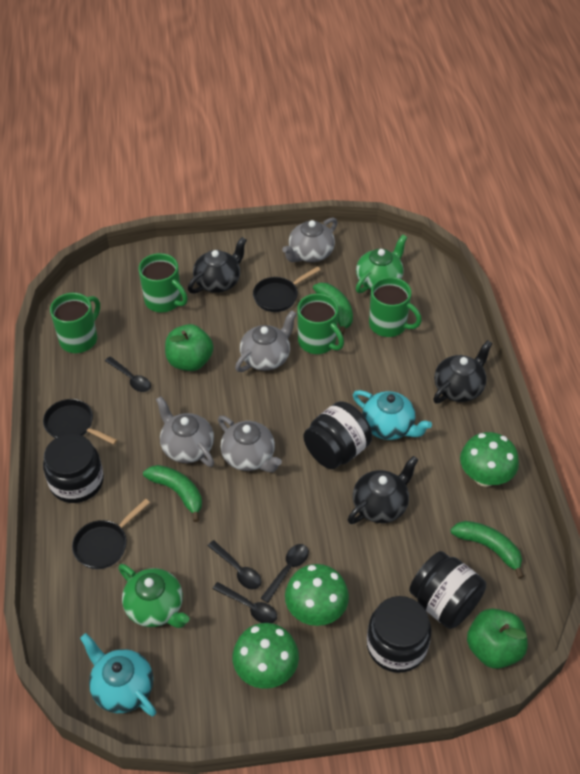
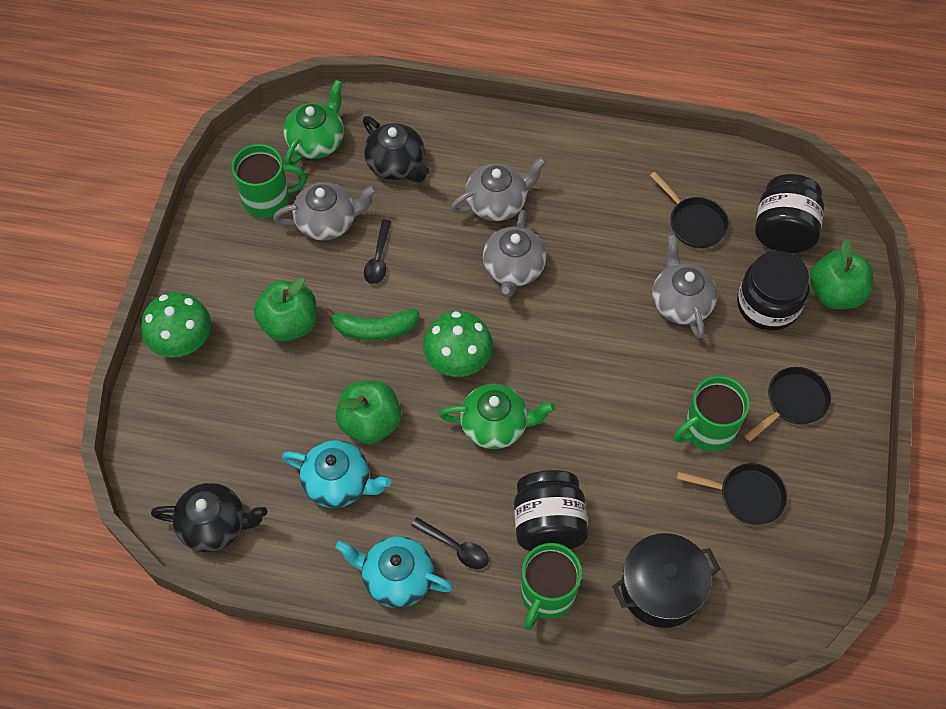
black jar: 4 -> 3
black pot: 0 -> 1
black spoon: 4 -> 2
black teapot: 3 -> 2
green apple: 2 -> 3
green banana: 3 -> 1
green mug: 4 -> 3
green mushroom: 3 -> 2

